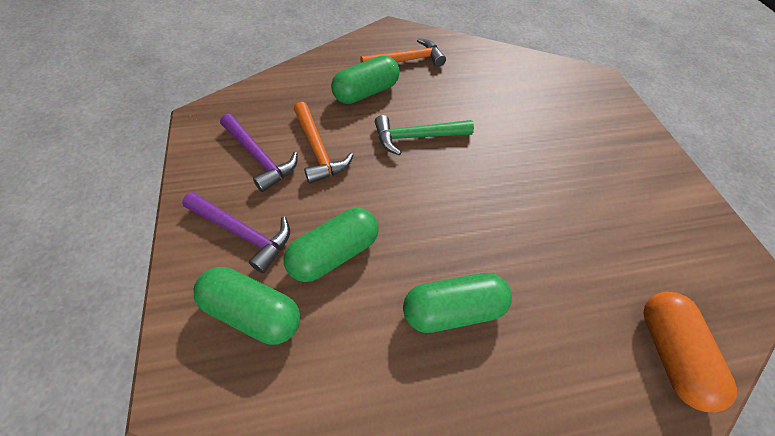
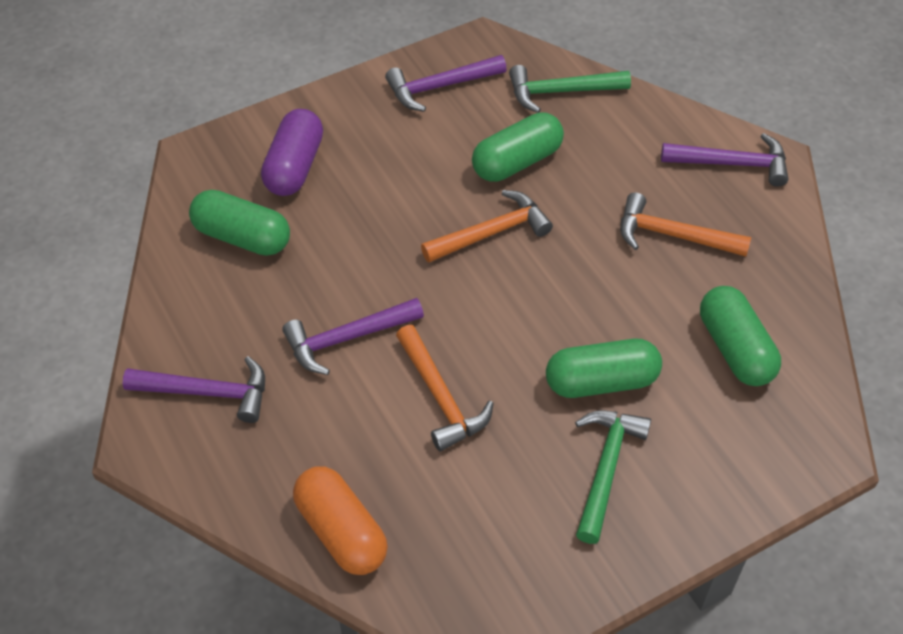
green hammer: 1 -> 2
orange hammer: 2 -> 3
purple capsule: 0 -> 1
purple hammer: 2 -> 4

